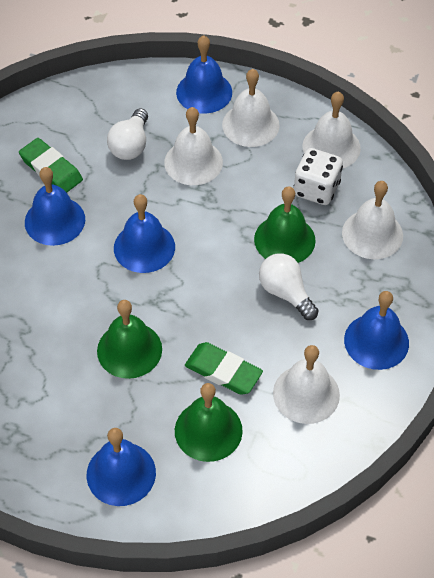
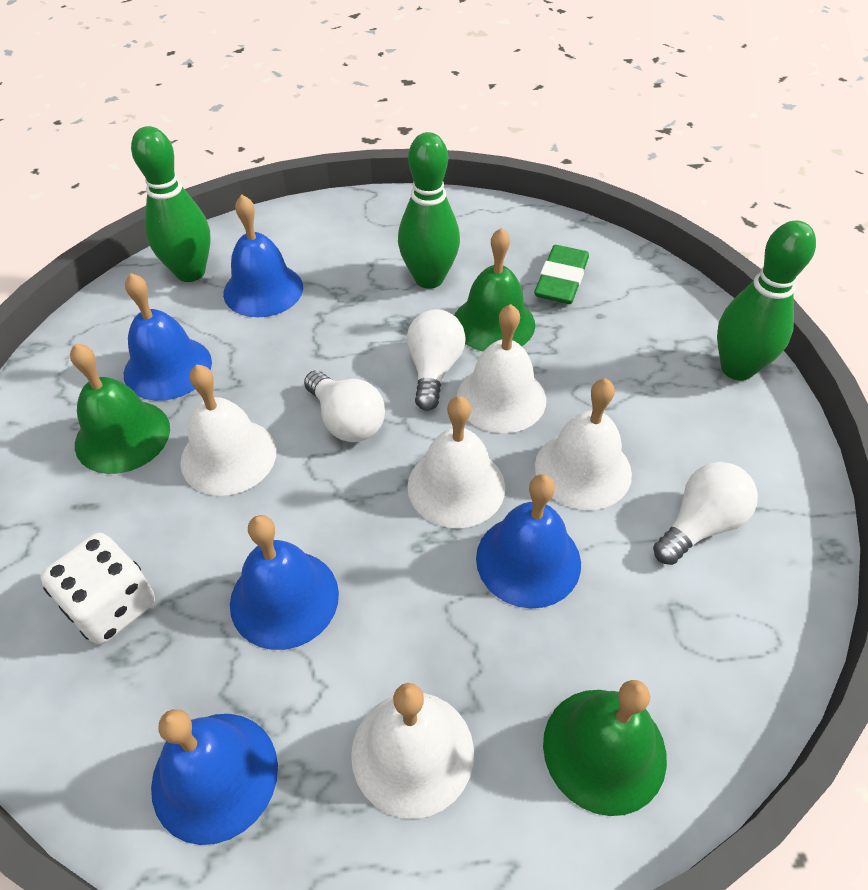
green bowling pin: 0 -> 3
green eraser: 2 -> 1
white light bulb: 2 -> 3

